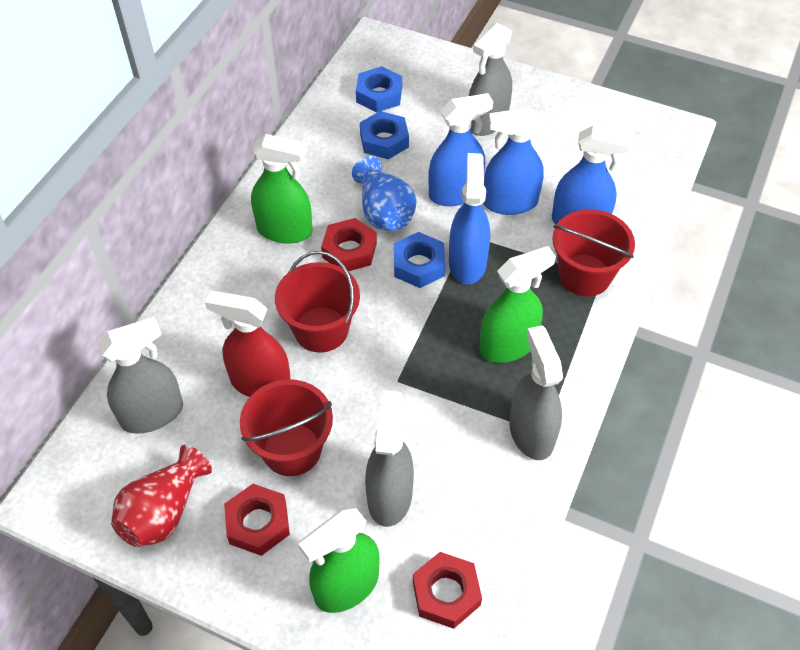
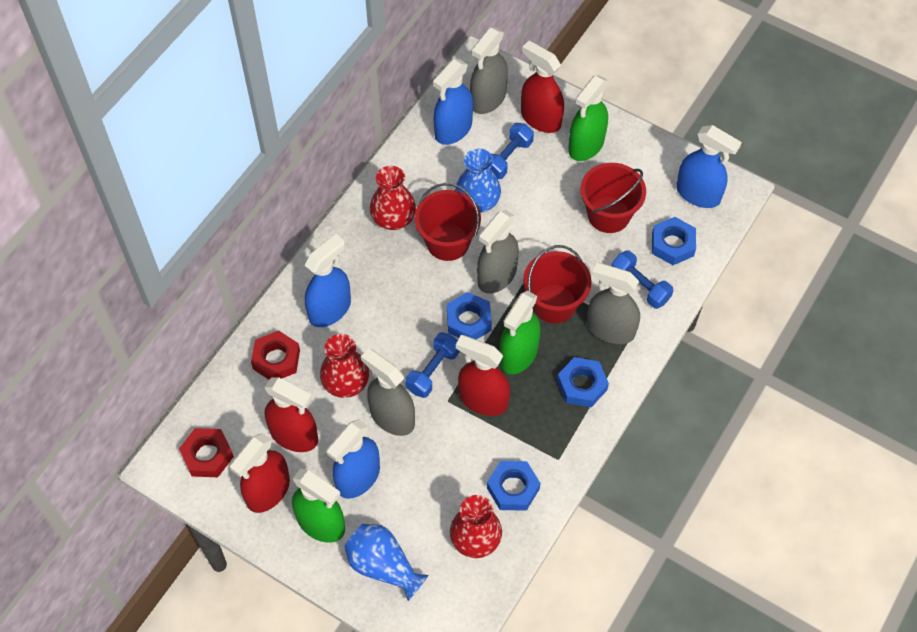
blue dumbbell: 0 -> 3
blue nut: 3 -> 4
blue vase: 1 -> 2
red nut: 3 -> 2
red spray bottle: 1 -> 4
red vase: 1 -> 3

